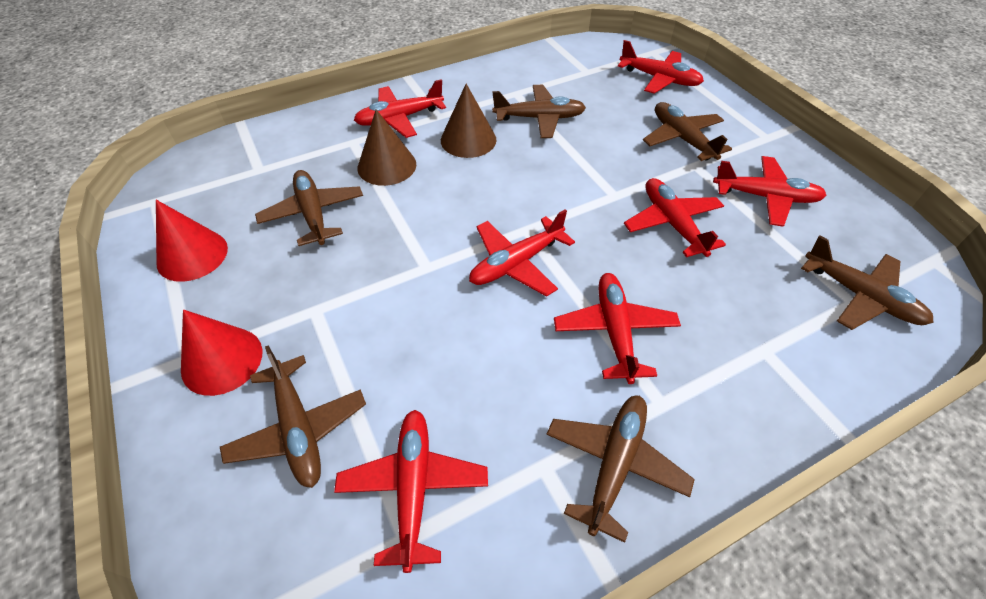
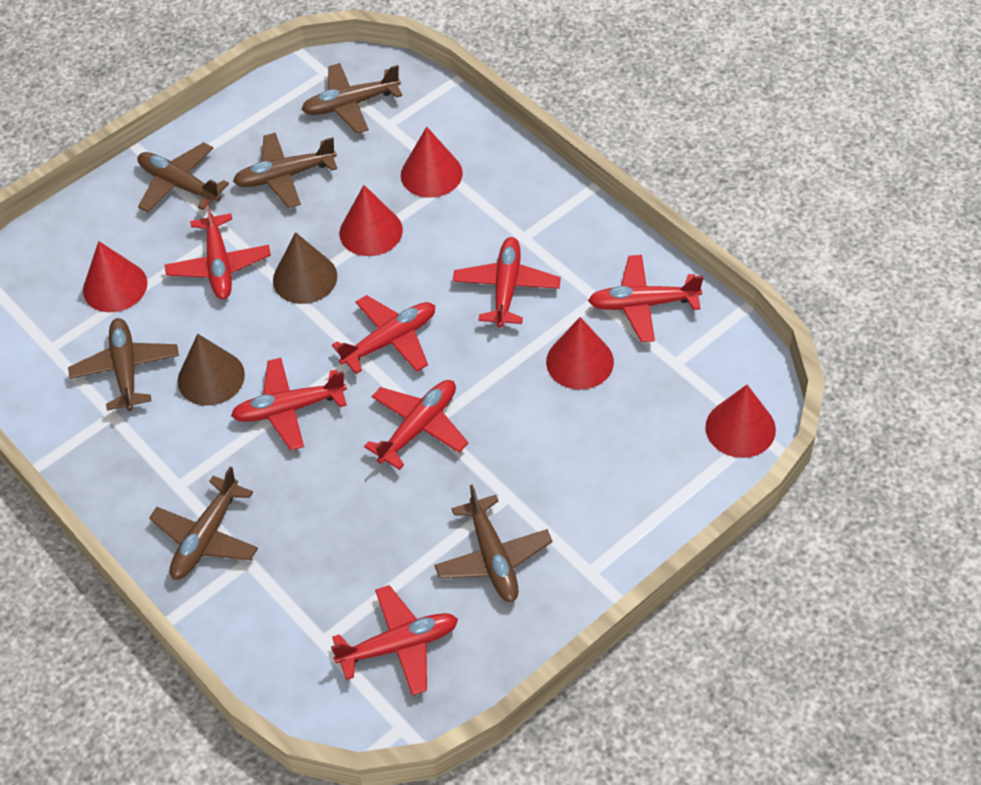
red cone: 2 -> 5

